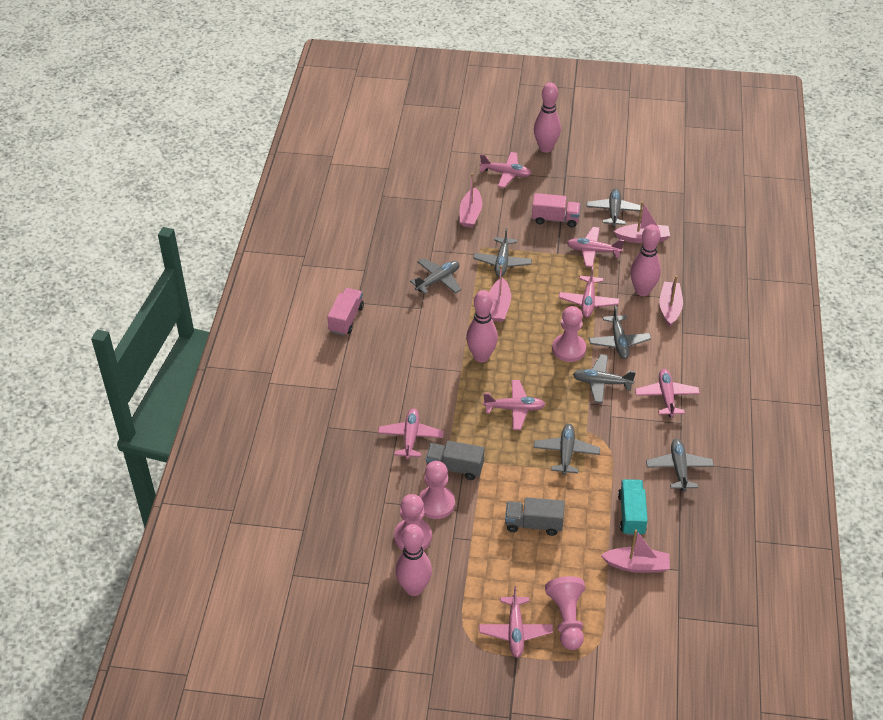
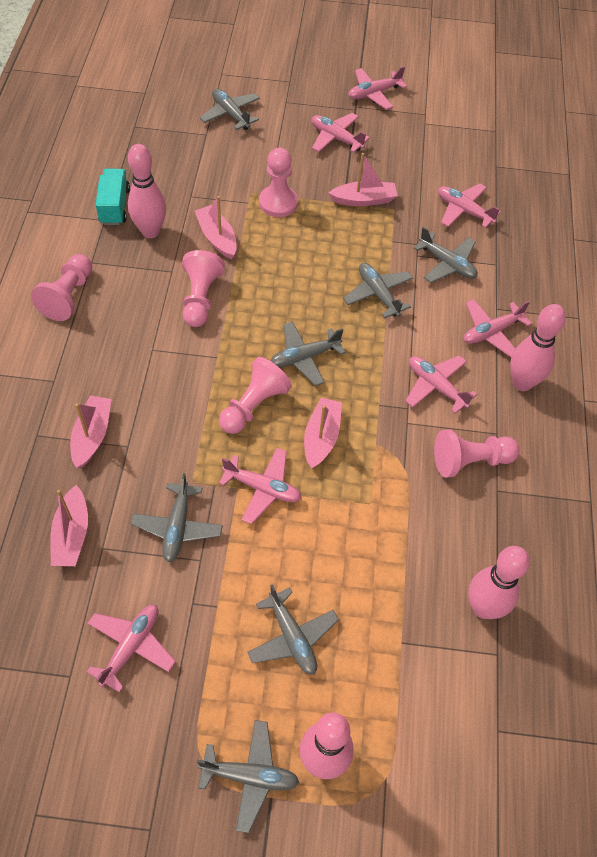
grey truck: 2 -> 0
pink pawn: 4 -> 5
pink truck: 2 -> 0

